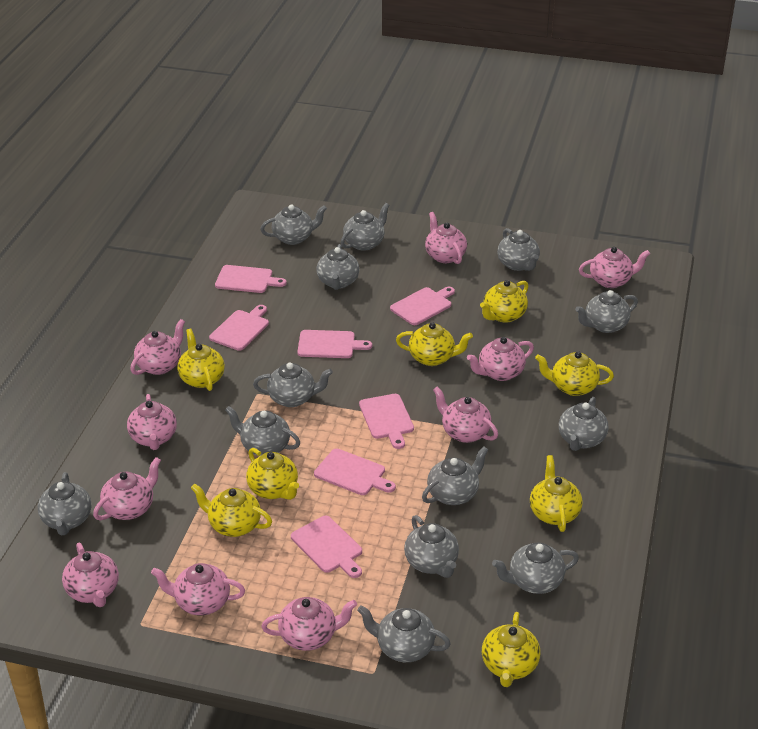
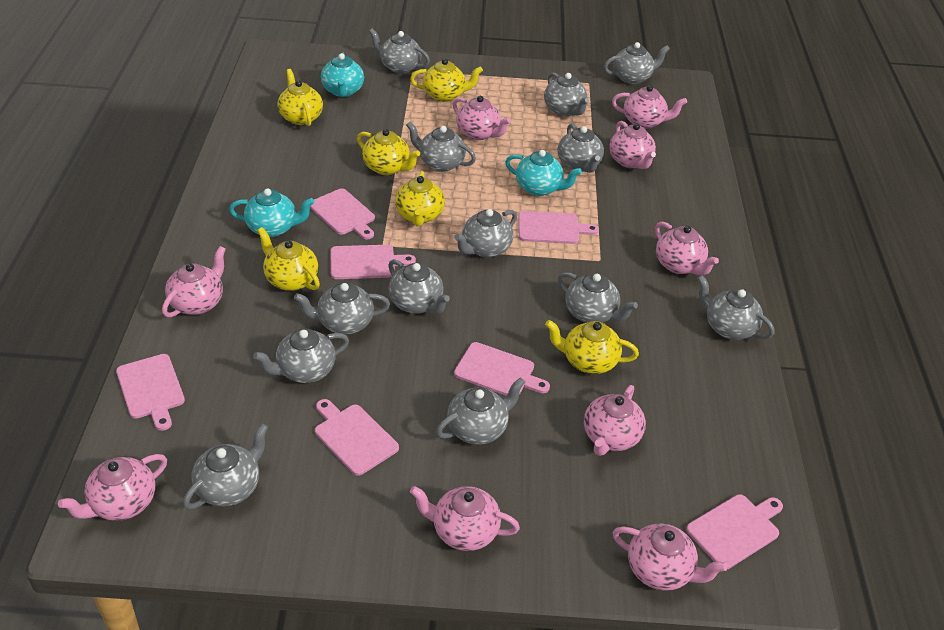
pink teapot: 10 -> 9
turquoise teapot: 0 -> 3
yellow teapot: 8 -> 6

